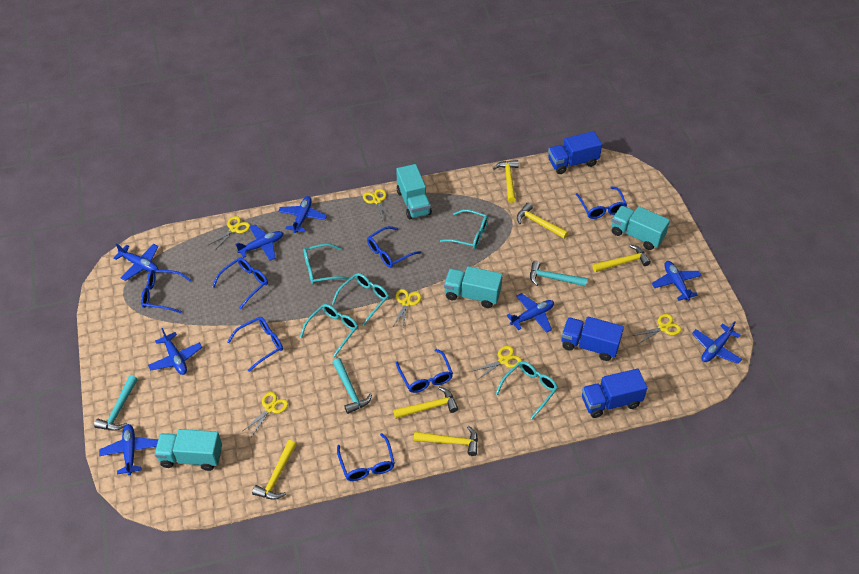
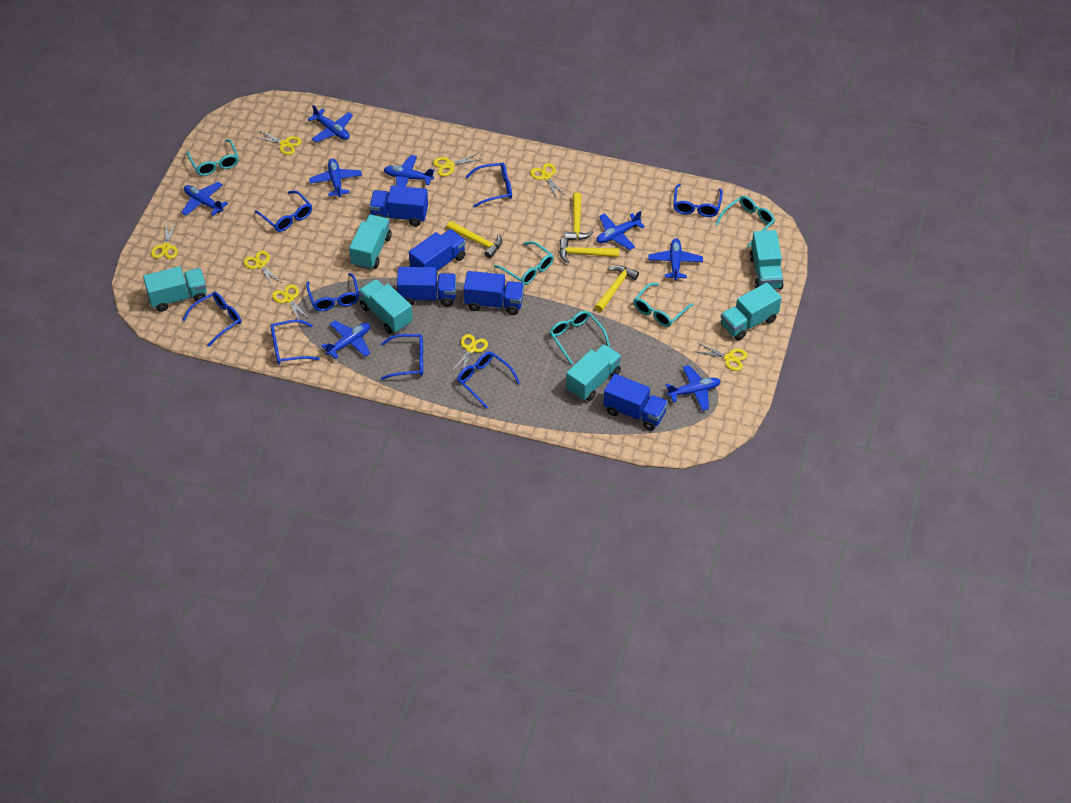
blue glasses: 7 -> 8
blue truck: 3 -> 5
turquoise hammer: 3 -> 0
turquoise truck: 4 -> 6
yellow hammer: 6 -> 4
yellow scissors: 6 -> 8

